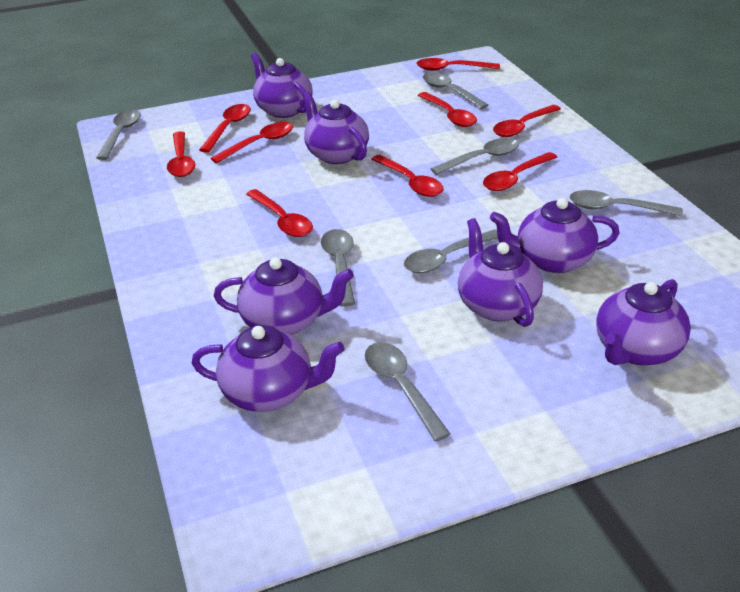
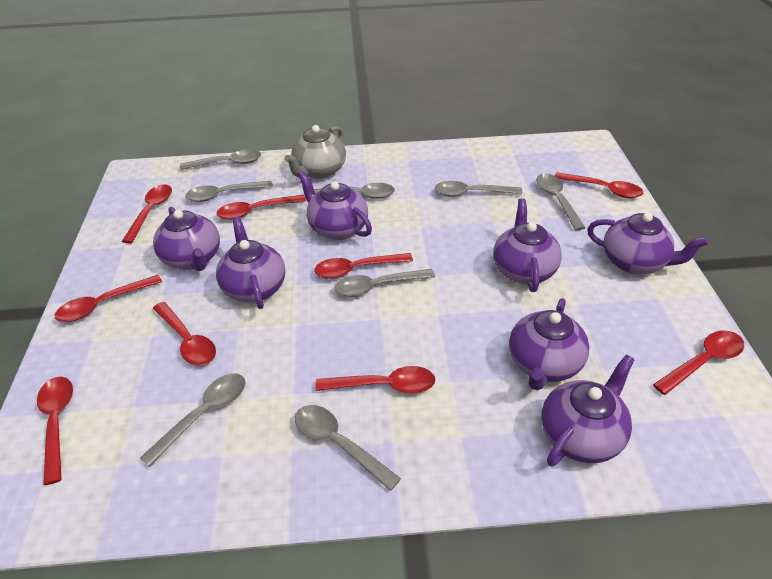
grey spoon: 7 -> 8
grey teapot: 0 -> 1

